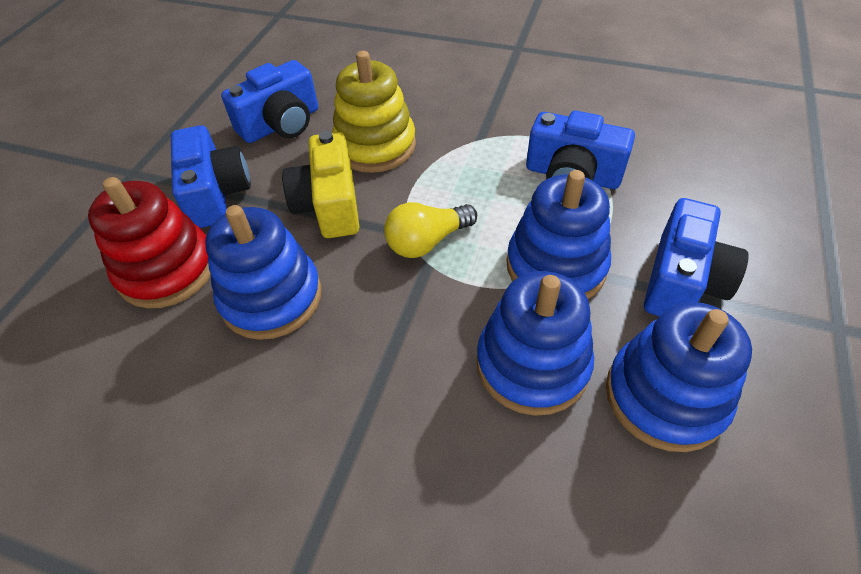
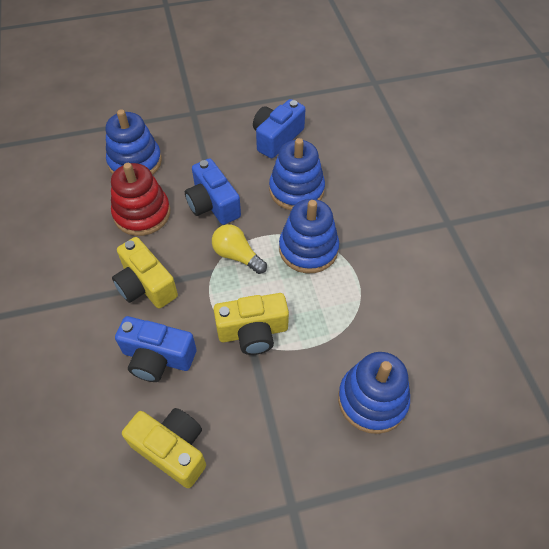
blue camera: 4 -> 3
yellow camera: 1 -> 3
yellow stacking toy: 1 -> 0

